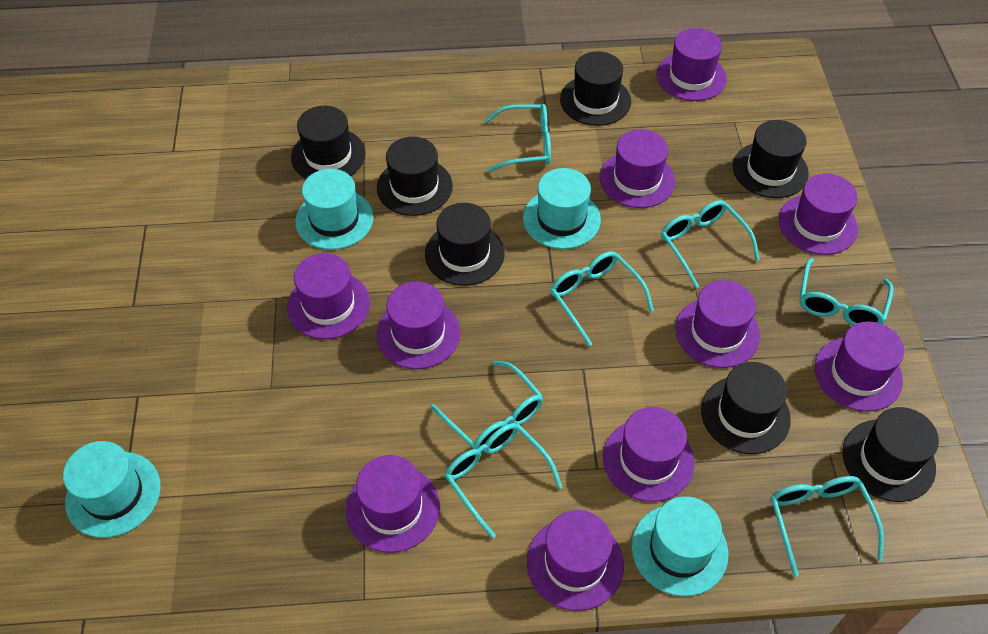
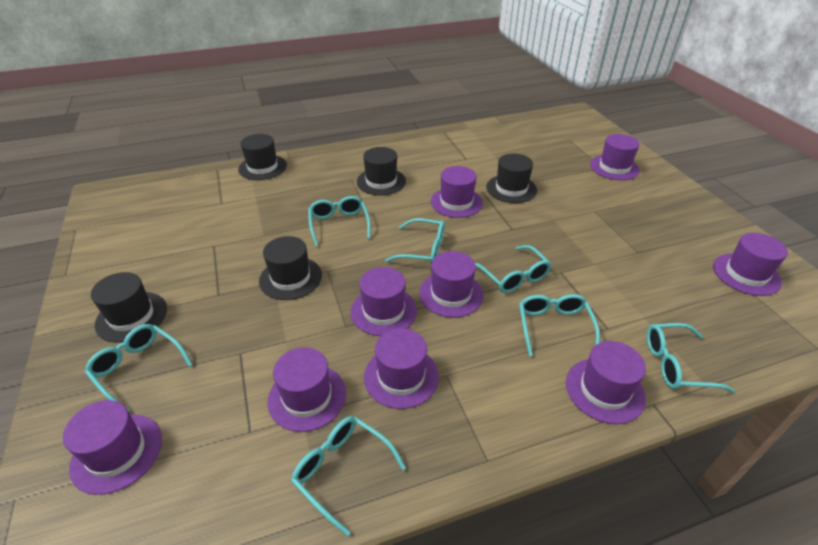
black hat: 7 -> 5
purple hat: 10 -> 9
turquoise hat: 4 -> 0

